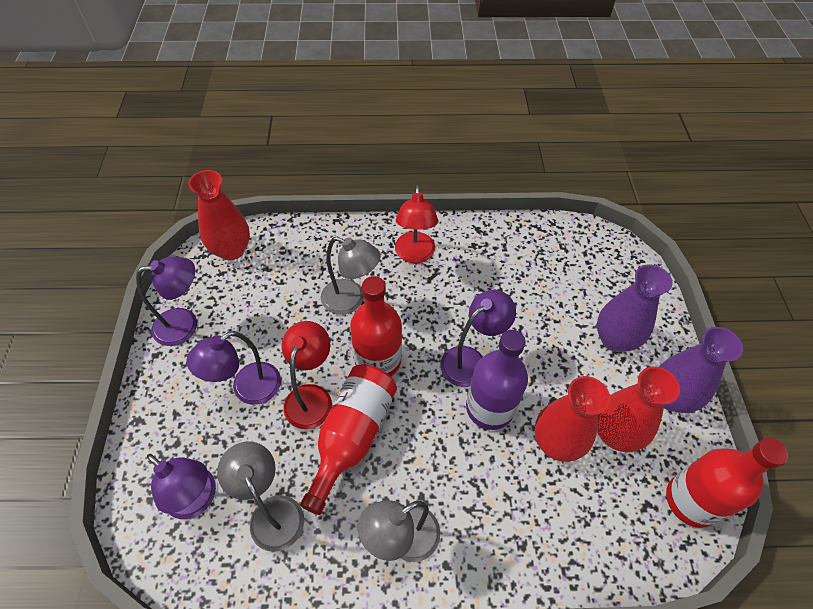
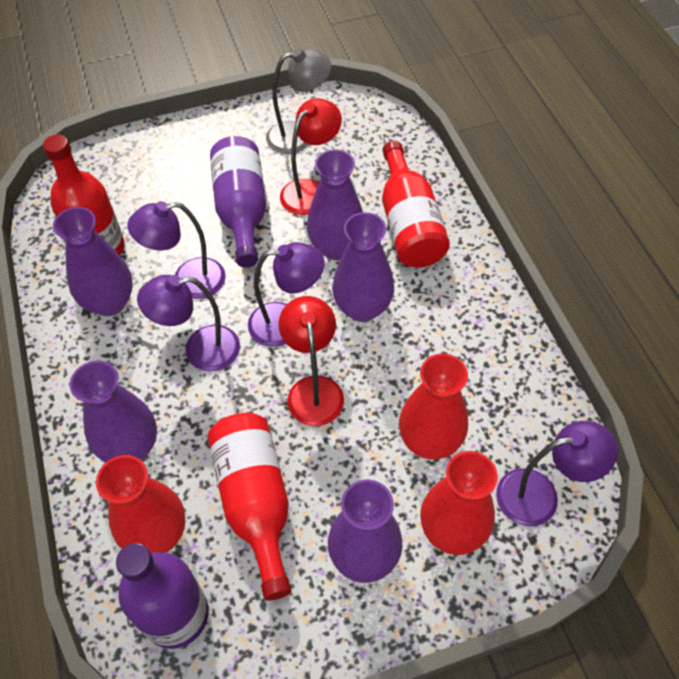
grey lamp: 3 -> 1
purple bottle: 1 -> 2
purple vase: 2 -> 5

